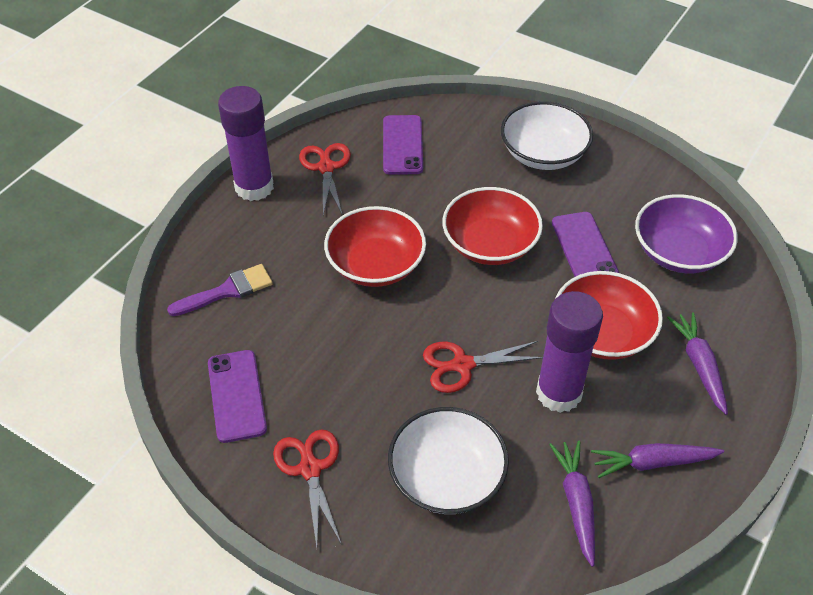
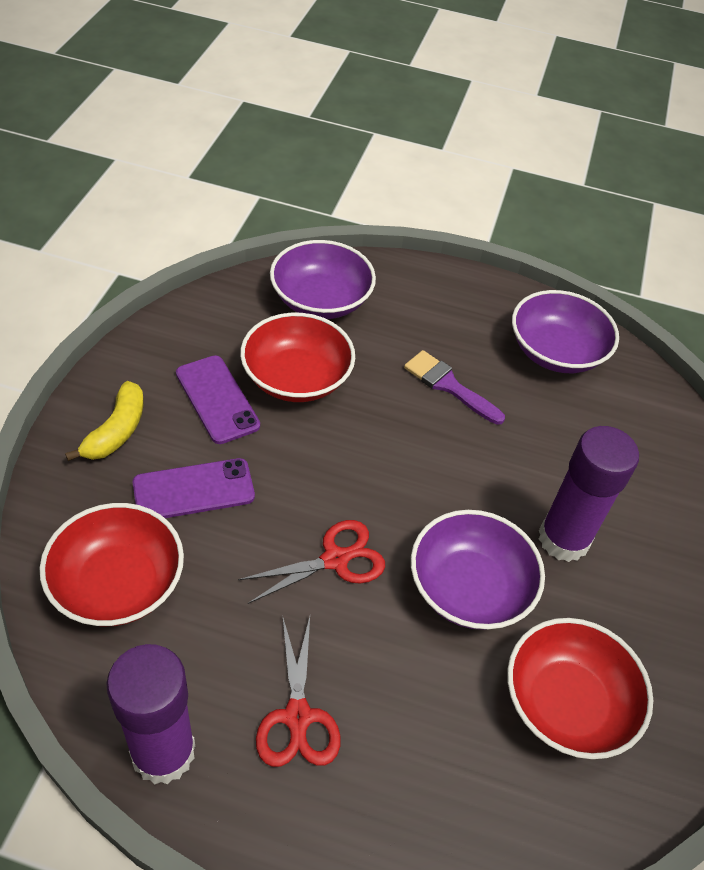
purple bowl: 1 -> 3
purple carrot: 3 -> 0
purple phone: 3 -> 2
red scissors: 3 -> 2
white bowl: 2 -> 0
yellow banana: 0 -> 1

